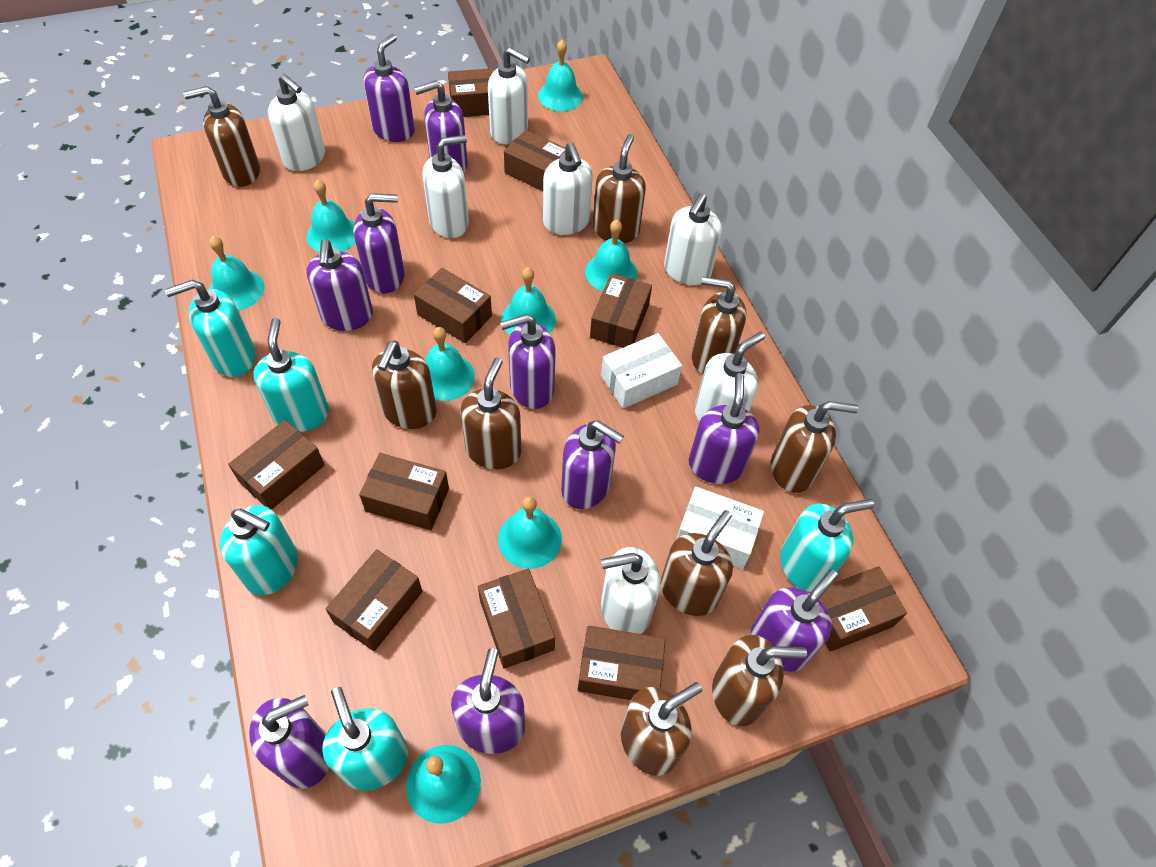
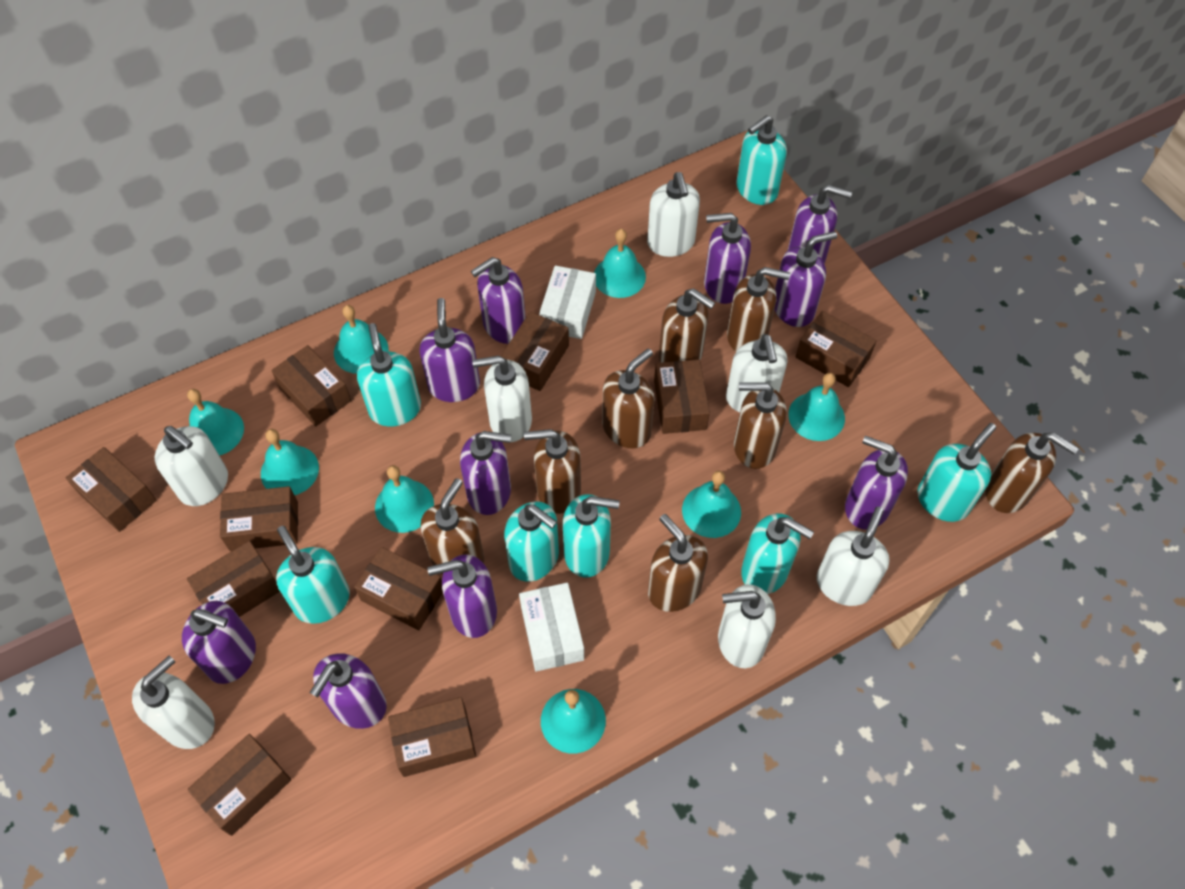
brown soap dispenser: 9 -> 8
turquoise soap dispenser: 5 -> 7

